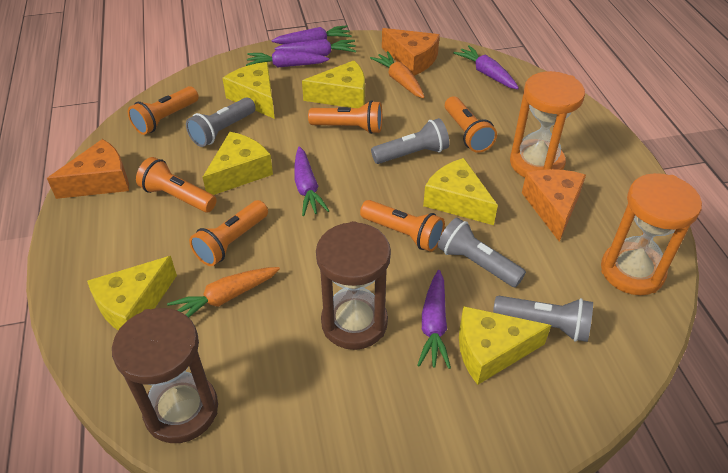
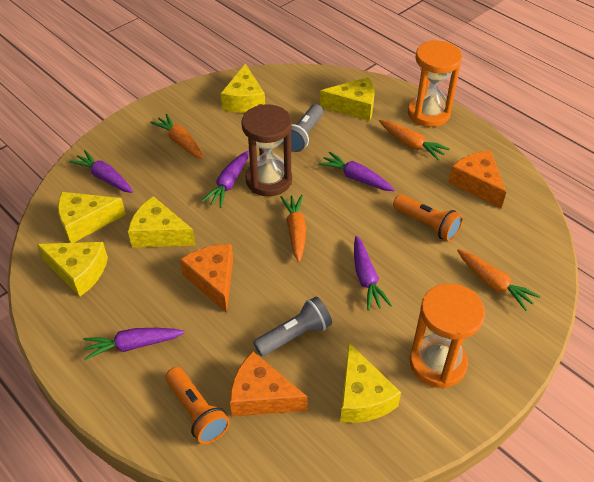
brown hourglass: 2 -> 1
grey flashlight: 4 -> 2
orange carrot: 2 -> 4
orange flashlight: 6 -> 2
purple carrot: 6 -> 5

